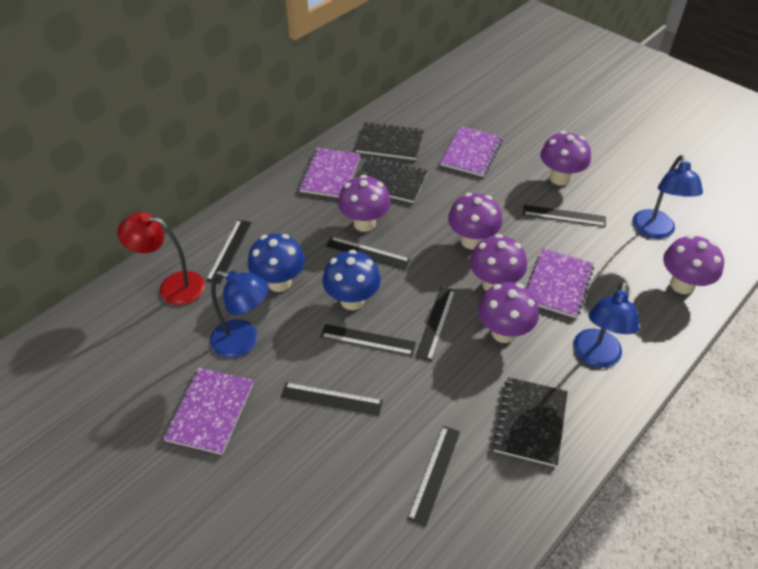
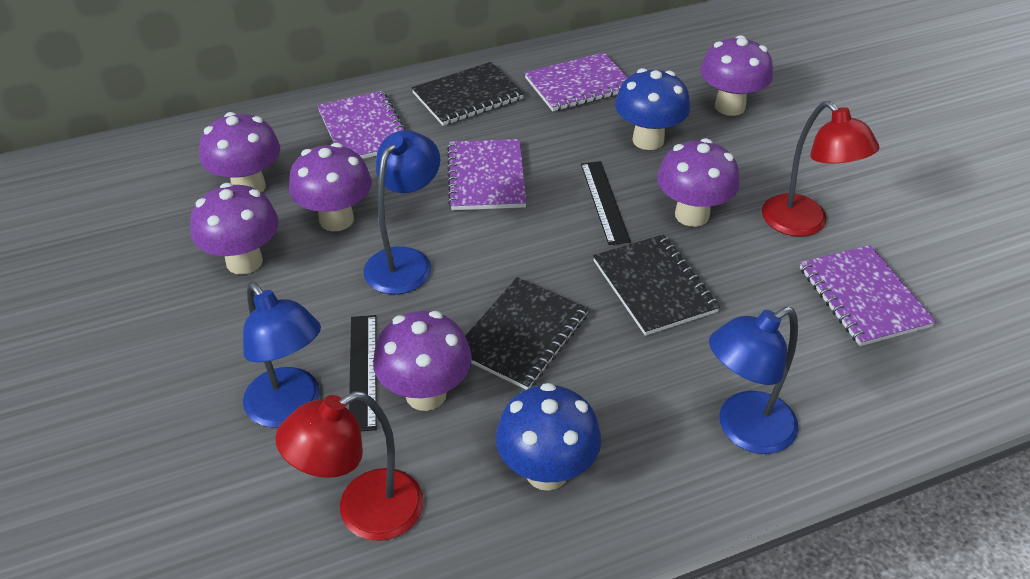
black ruler: 7 -> 2
red lamp: 1 -> 2

